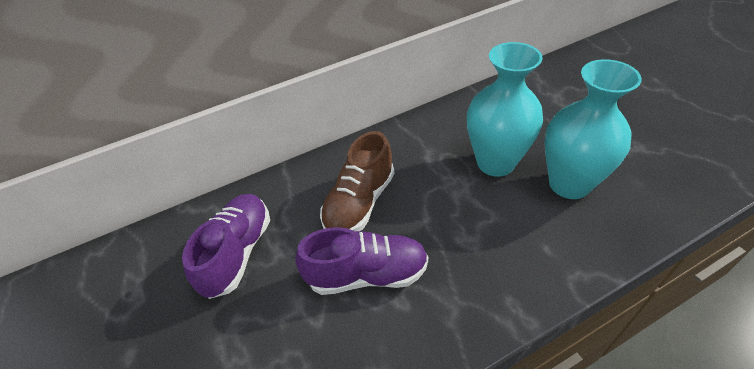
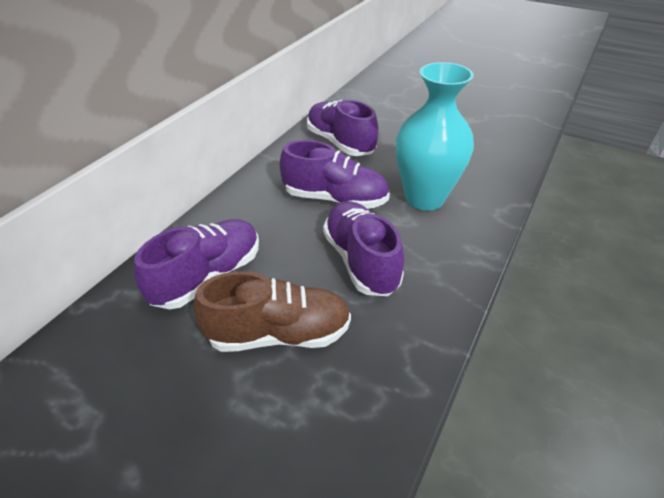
purple shoe: 2 -> 4
turquoise vase: 2 -> 1

